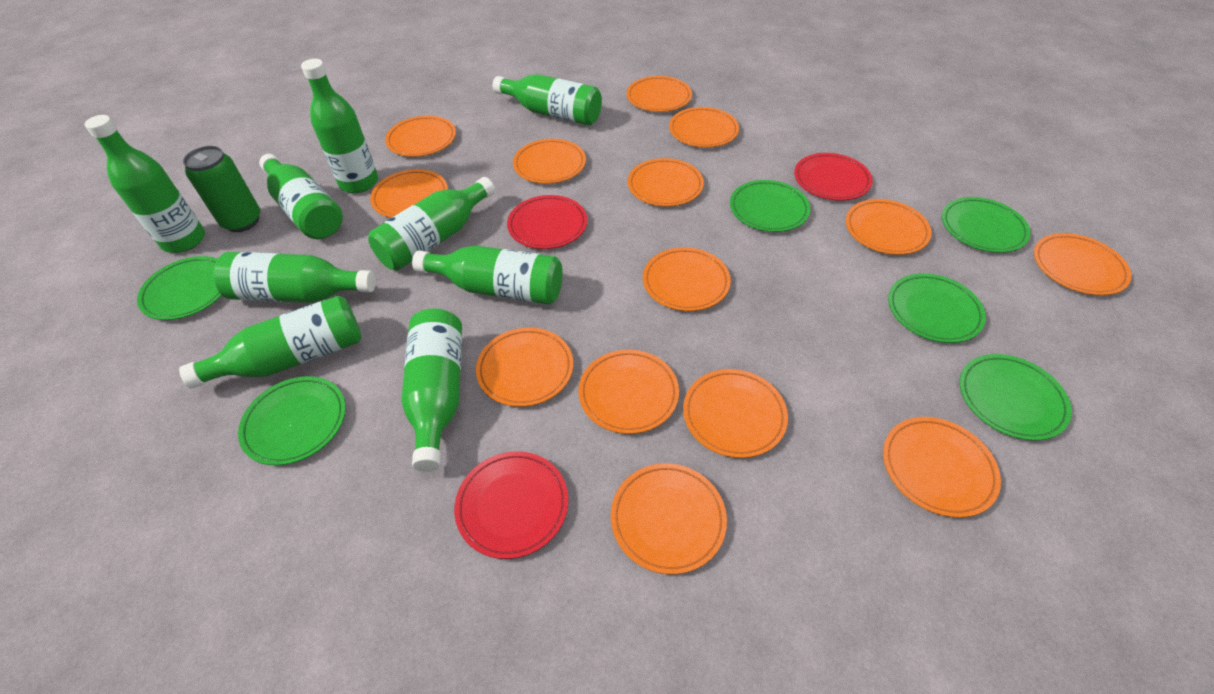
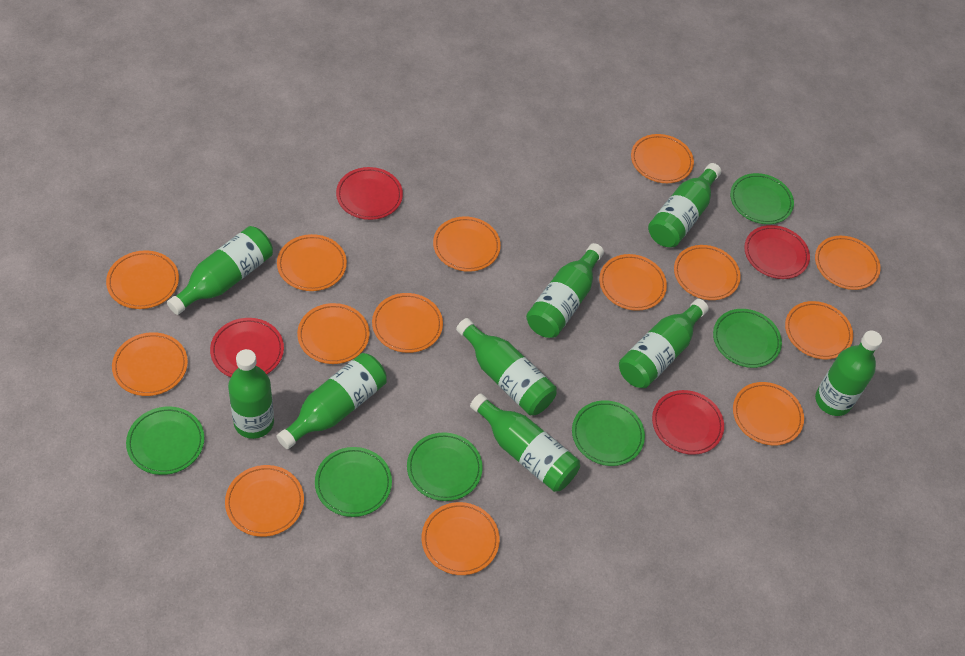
green can: 1 -> 0
red plate: 3 -> 4

